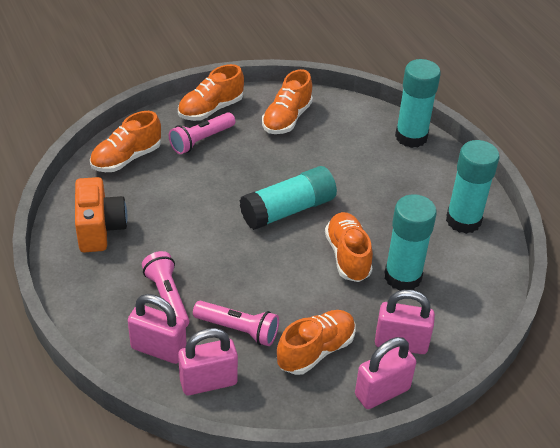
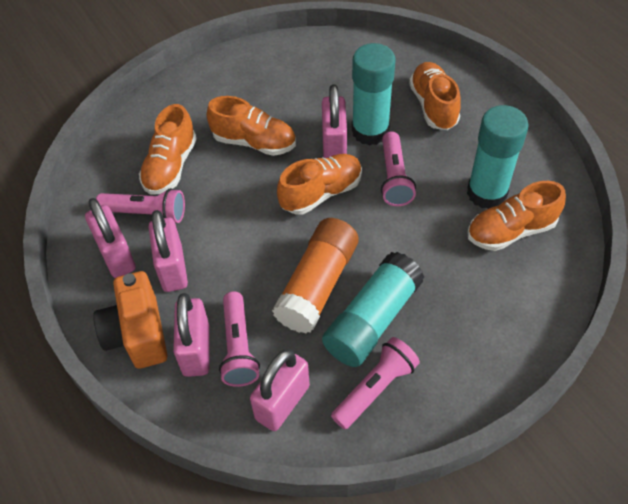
orange glue stick: 0 -> 1
pink flashlight: 3 -> 4
pink padlock: 4 -> 5
turquoise glue stick: 4 -> 3

